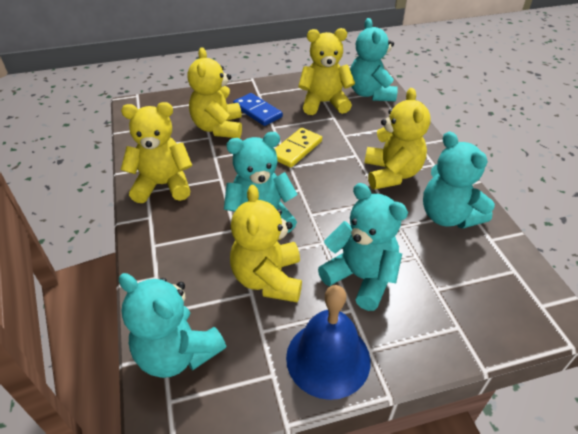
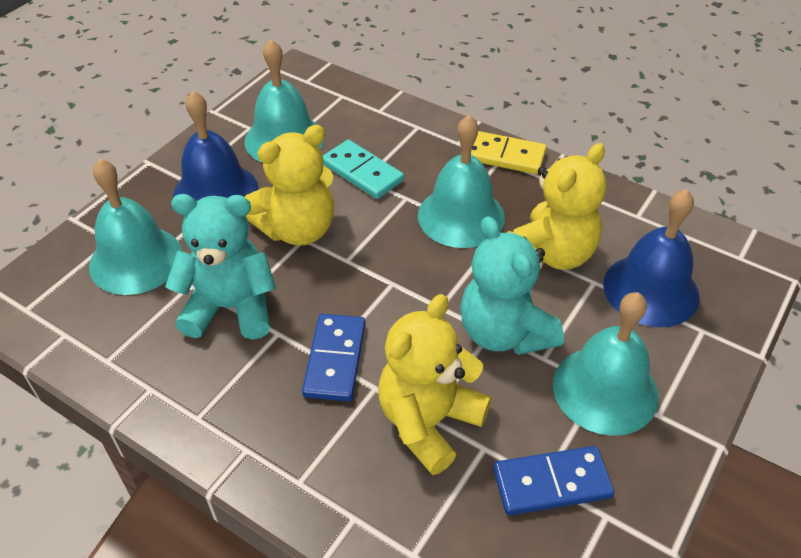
blue bell: 1 -> 2
blue domino: 1 -> 2
turquoise bell: 0 -> 4
turquoise domino: 0 -> 1
turquoise teddy bear: 5 -> 2
yellow teddy bear: 5 -> 3

